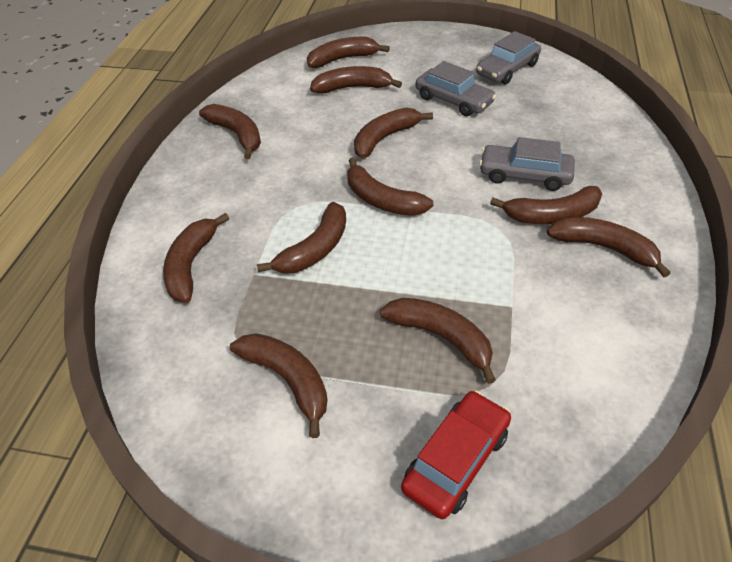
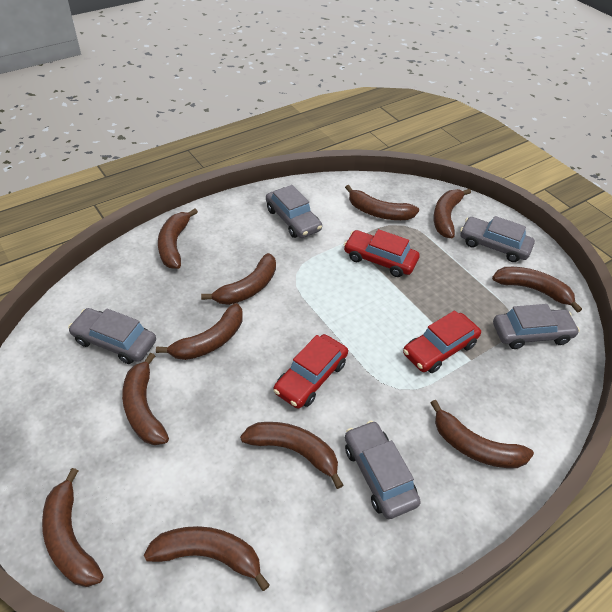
grey car: 3 -> 5
red car: 1 -> 3

